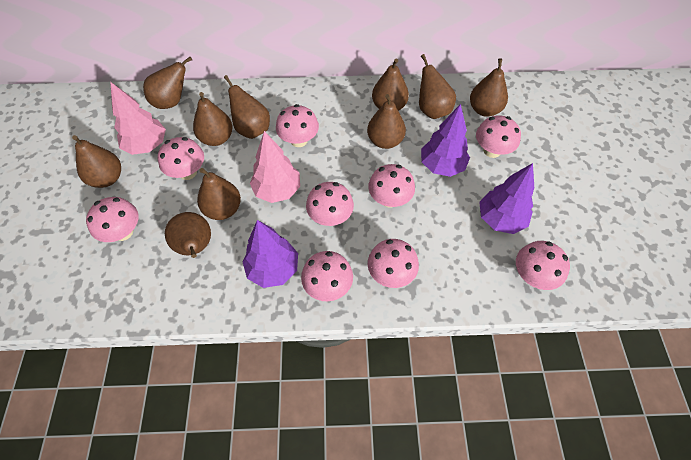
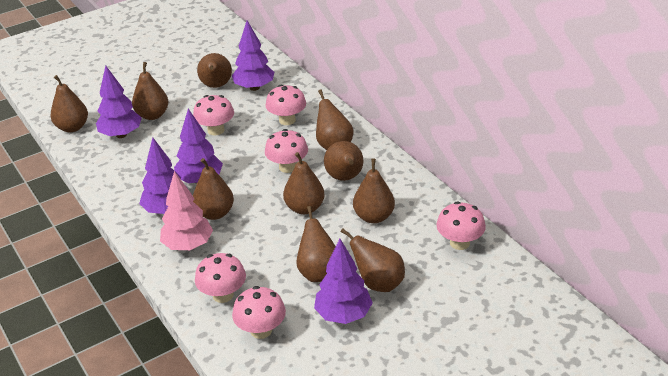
pink mushroom: 9 -> 6
pink tree: 2 -> 1
purple tree: 3 -> 5

